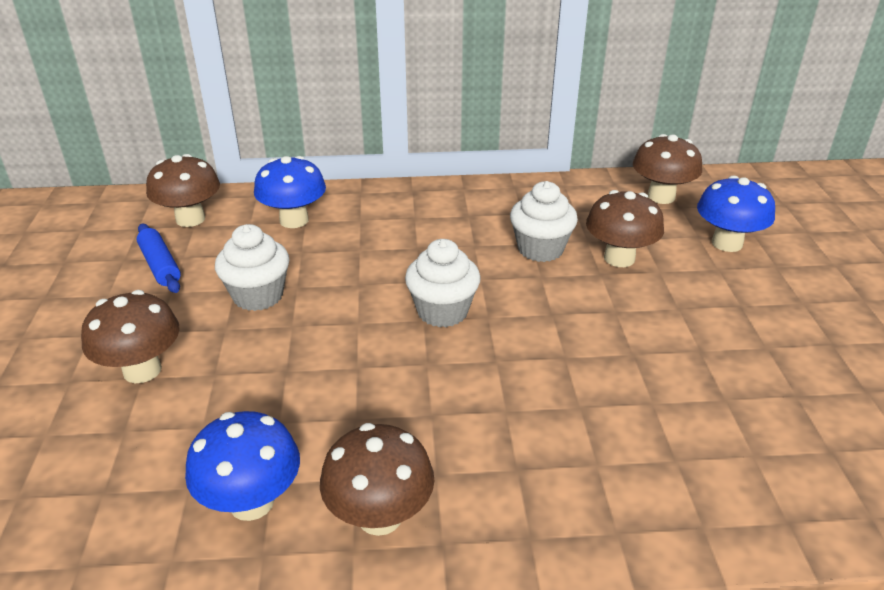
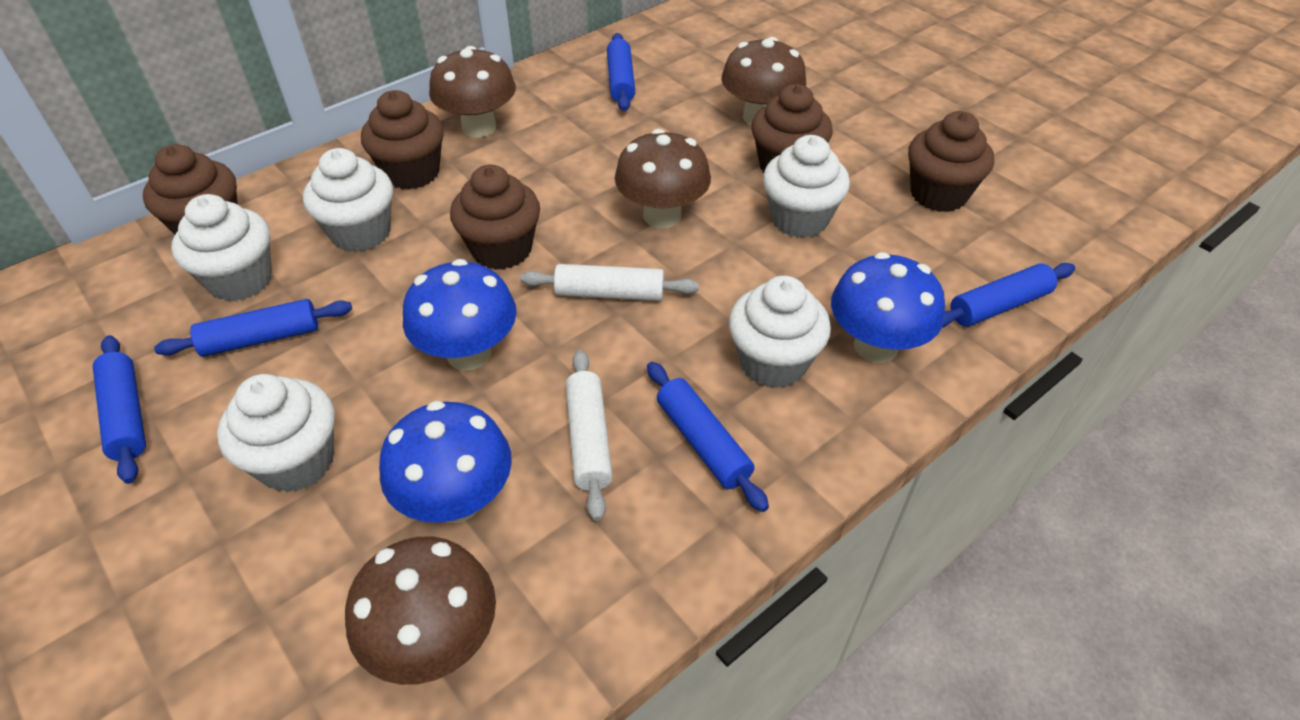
blue rolling pin: 1 -> 5
brown cupcake: 0 -> 5
brown mushroom: 5 -> 4
white cupcake: 3 -> 5
white rolling pin: 0 -> 2

